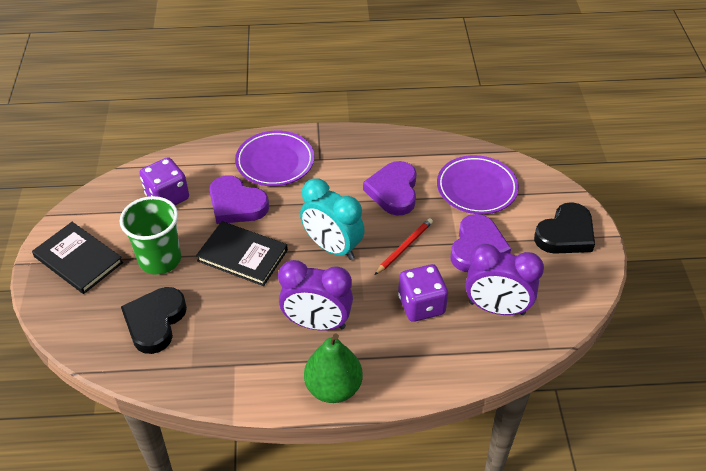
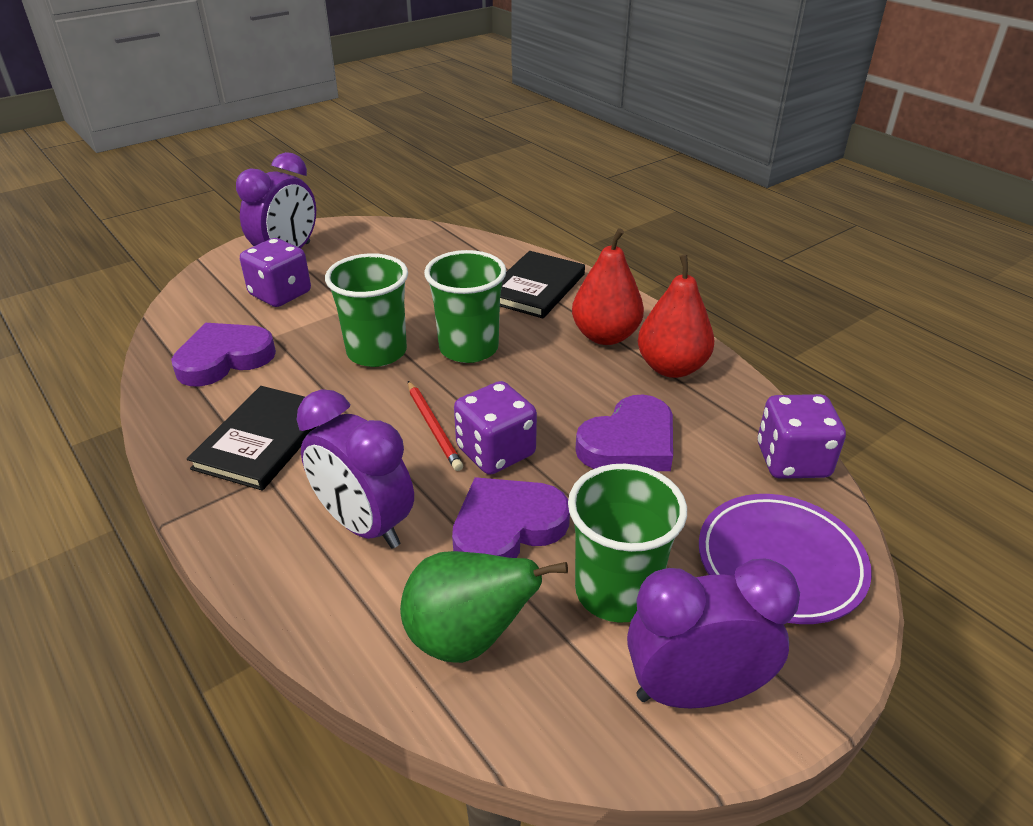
black heart: 2 -> 0
green cup: 1 -> 3
purple clock: 2 -> 3
purple dice: 2 -> 3
purple plate: 2 -> 1
red pear: 0 -> 2
turquoise clock: 1 -> 0

